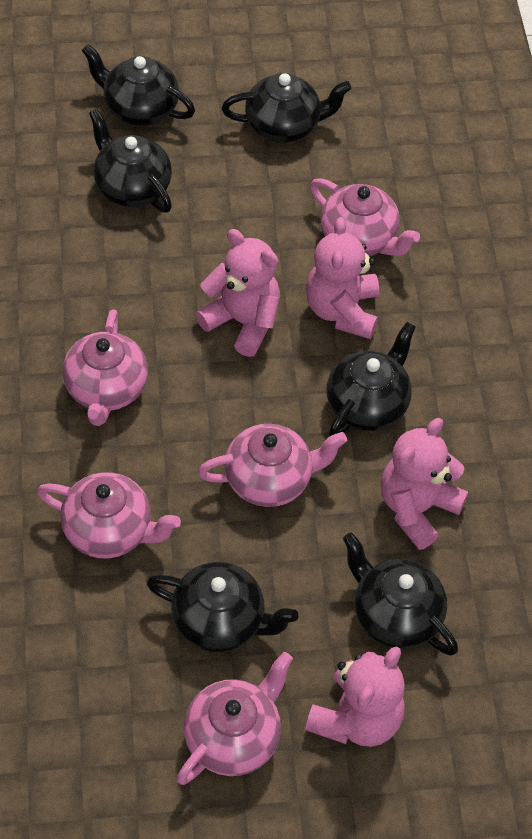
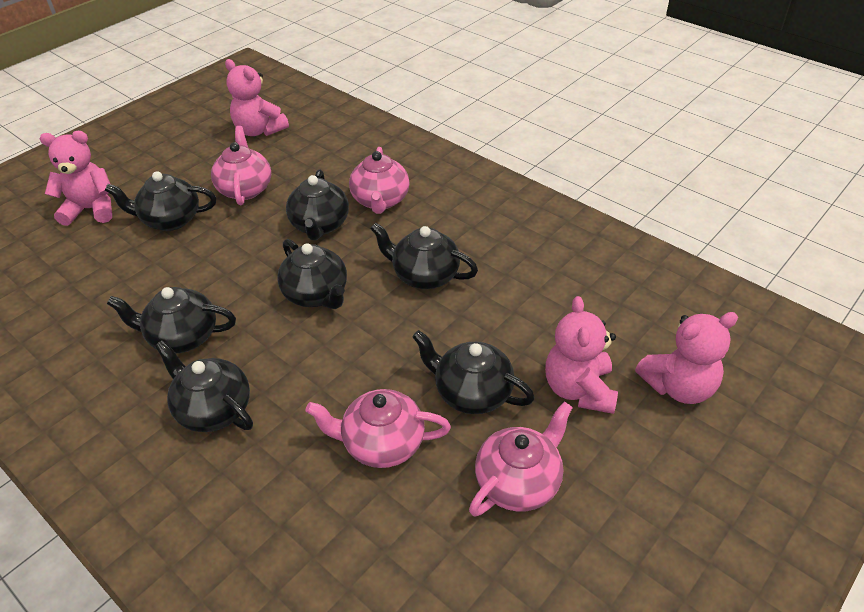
black teapot: 6 -> 7
pink teapot: 5 -> 4

